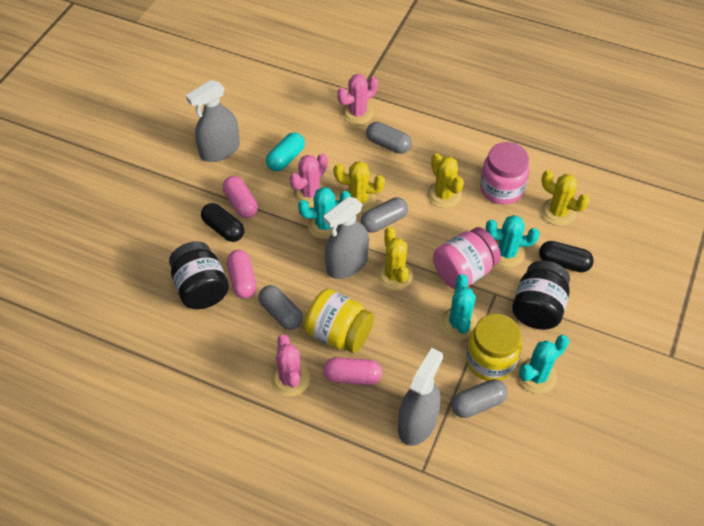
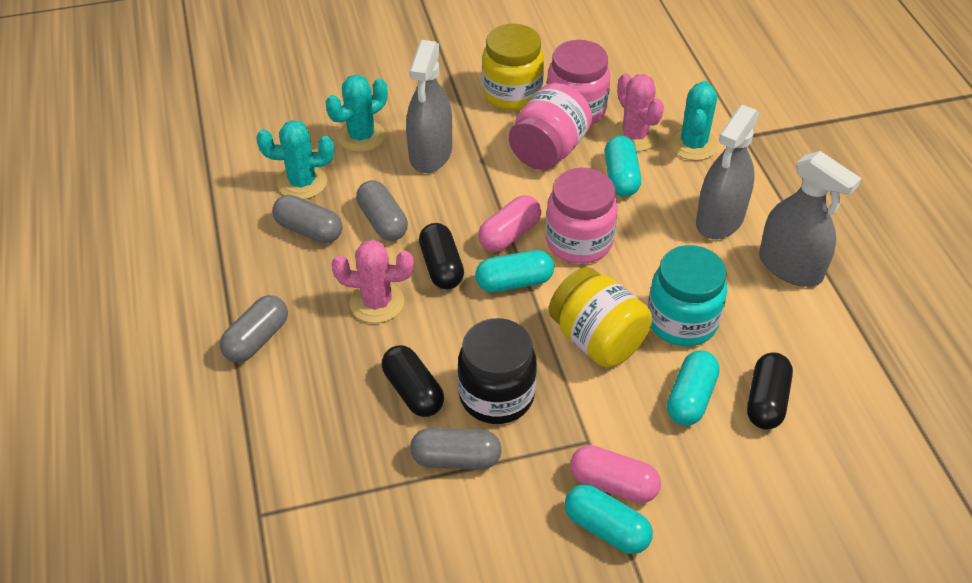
black capsule: 2 -> 3
black jar: 2 -> 1
pink cactus: 3 -> 2
pink capsule: 3 -> 2
pink jar: 2 -> 3
turquoise cactus: 4 -> 3
turquoise capsule: 1 -> 4
turquoise jar: 0 -> 1
yellow cactus: 4 -> 0

